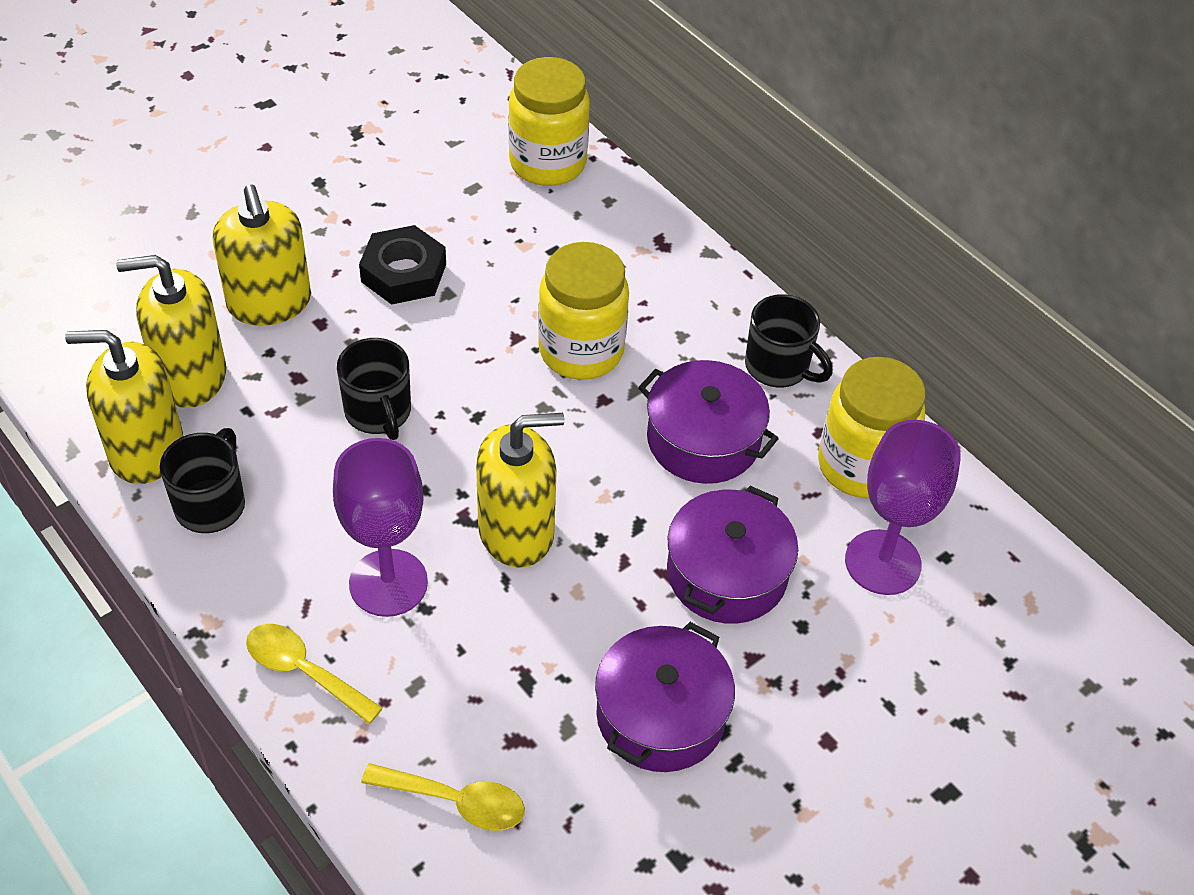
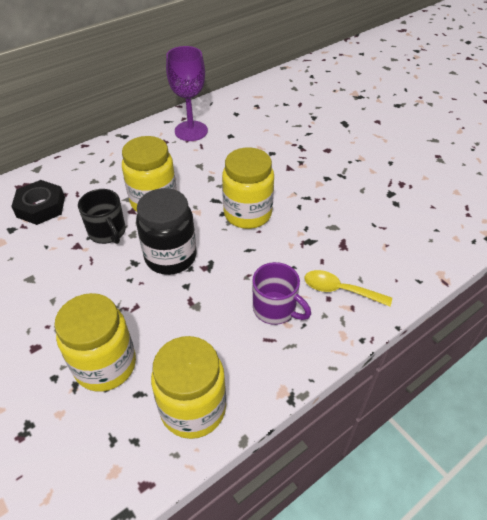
black jar: 0 -> 1
black mug: 3 -> 1
purple goblet: 2 -> 1
purple mug: 0 -> 1
purple pot: 3 -> 0
yellow jar: 3 -> 4
yellow soap dispenser: 4 -> 0
yellow spoon: 2 -> 1

